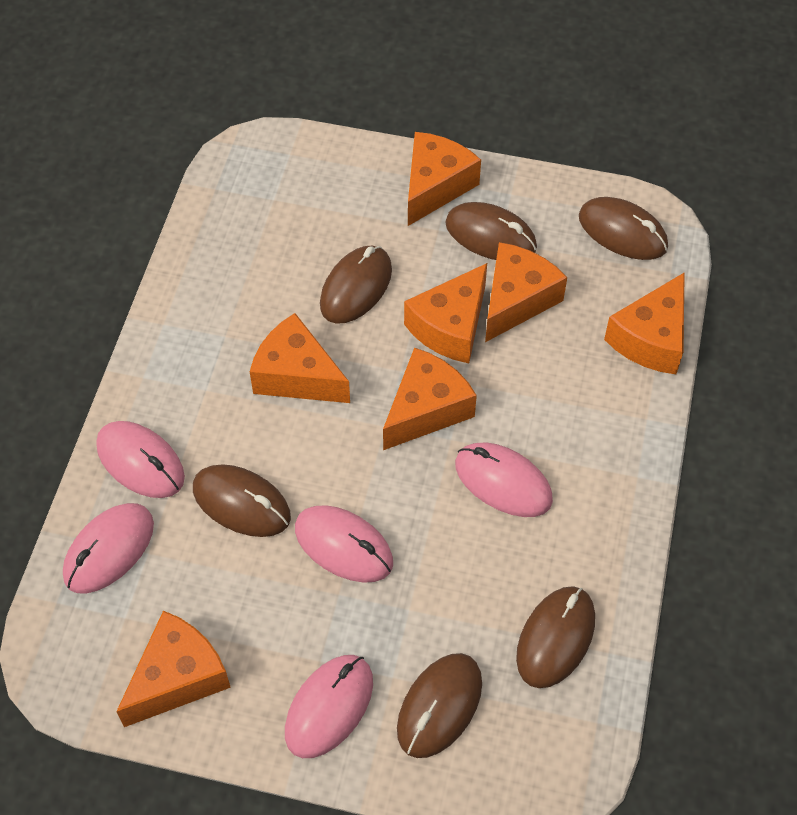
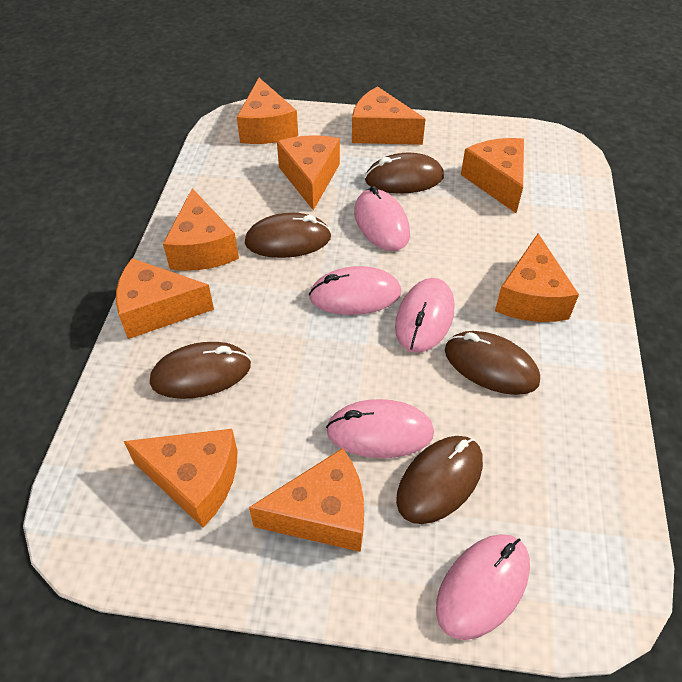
brown mouse: 6 -> 5
orange cheese: 7 -> 9

